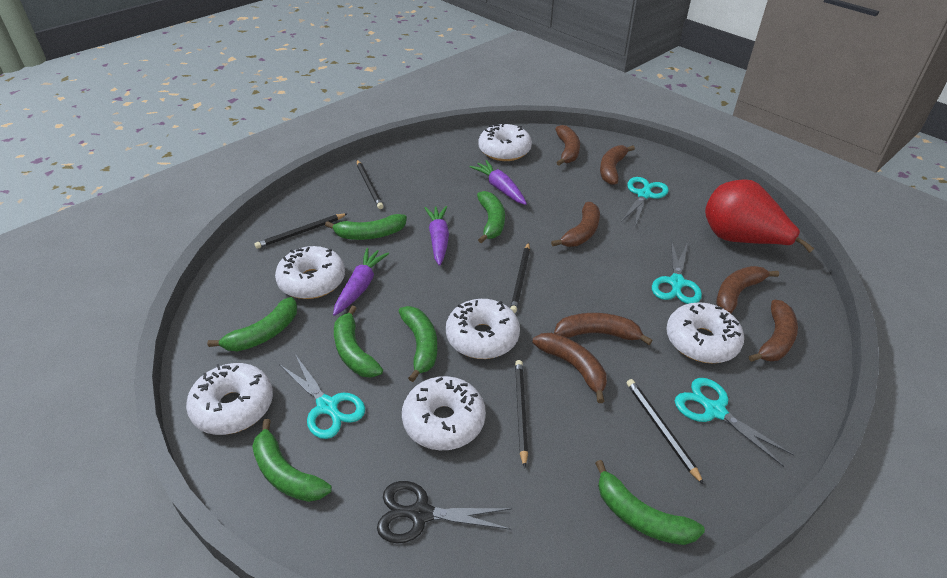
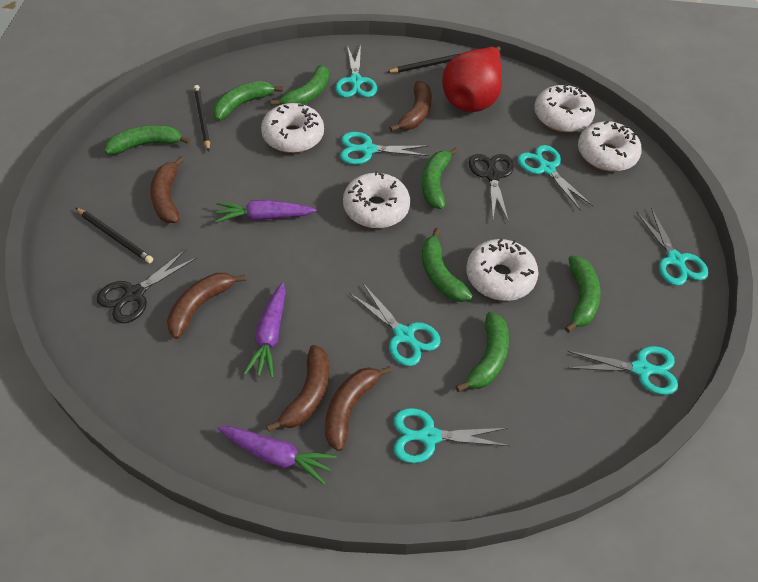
black pencil: 5 -> 3
black scissors: 1 -> 2
brown banana: 7 -> 5
turquoise scissors: 4 -> 7
white donut: 6 -> 5

